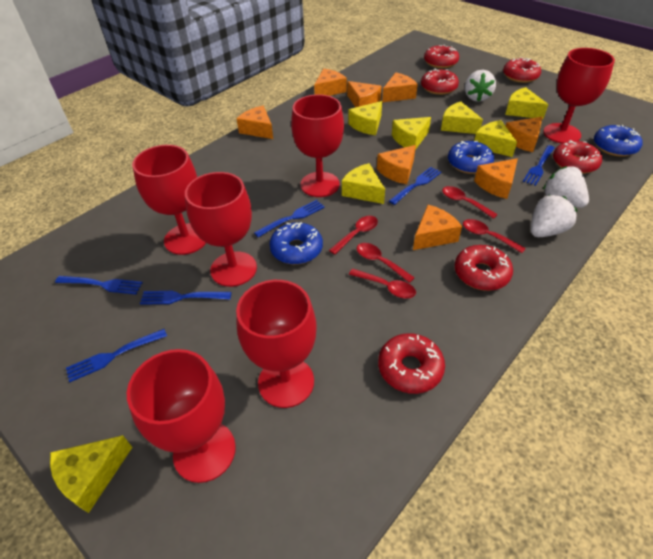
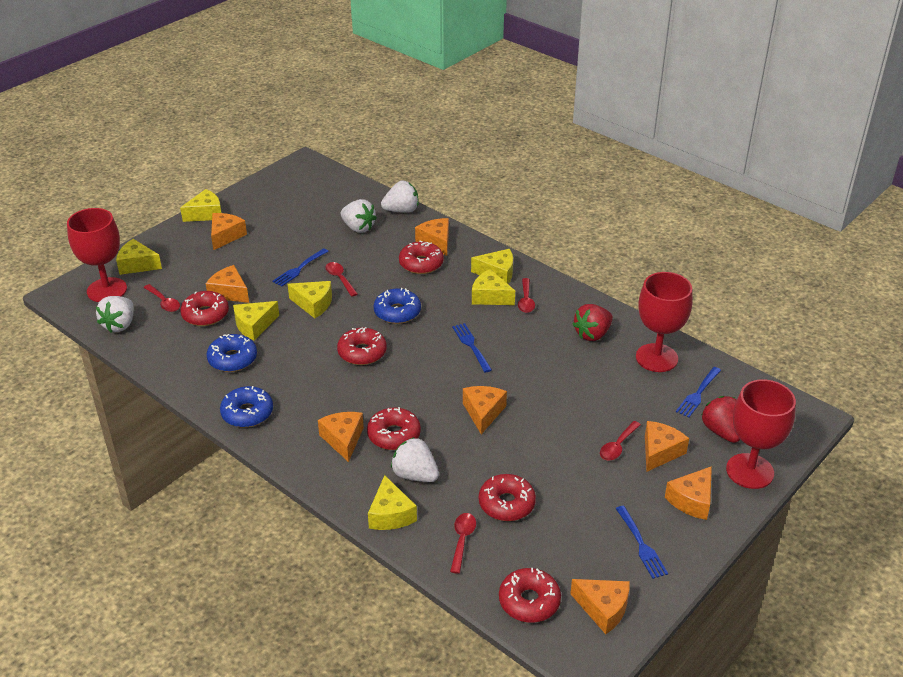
blue fork: 6 -> 4
red goblet: 6 -> 3
red strawberry: 0 -> 2
white strawberry: 3 -> 4

